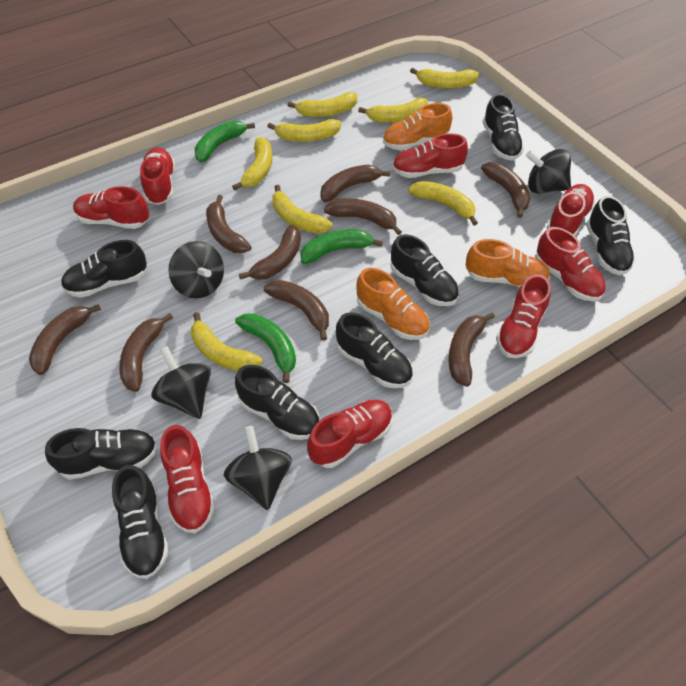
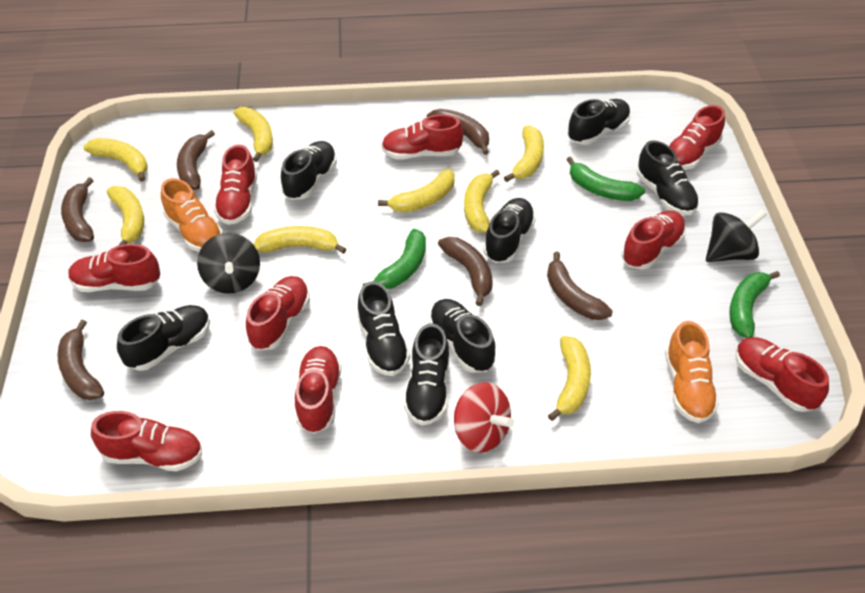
black spinning top: 4 -> 2
brown banana: 9 -> 6
orange shoe: 3 -> 2
red shoe: 8 -> 9
red spinning top: 0 -> 1

